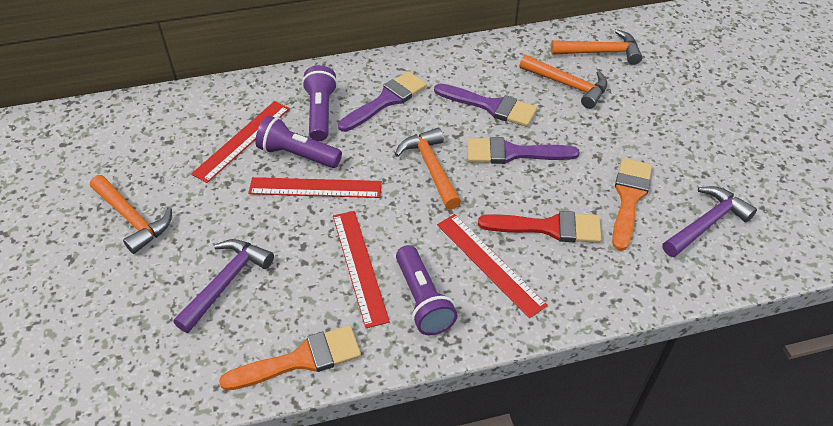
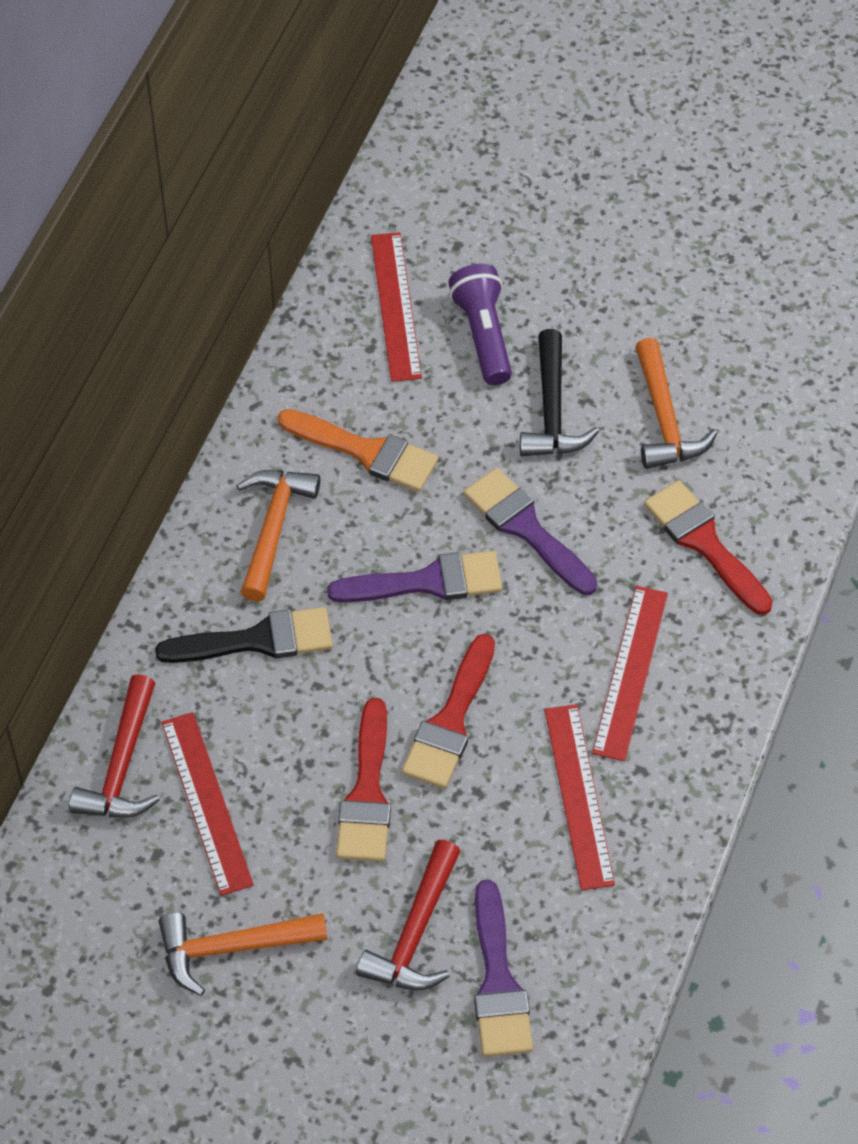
black brush: 0 -> 1
black hammer: 0 -> 1
orange brush: 2 -> 1
orange hammer: 4 -> 3
purple flashlight: 3 -> 1
purple hammer: 2 -> 0
red brush: 1 -> 3
red hammer: 0 -> 2

